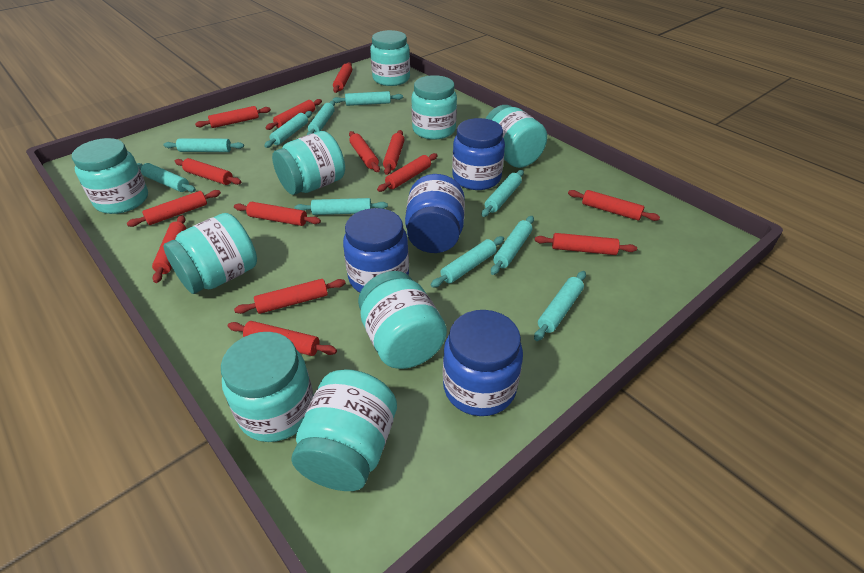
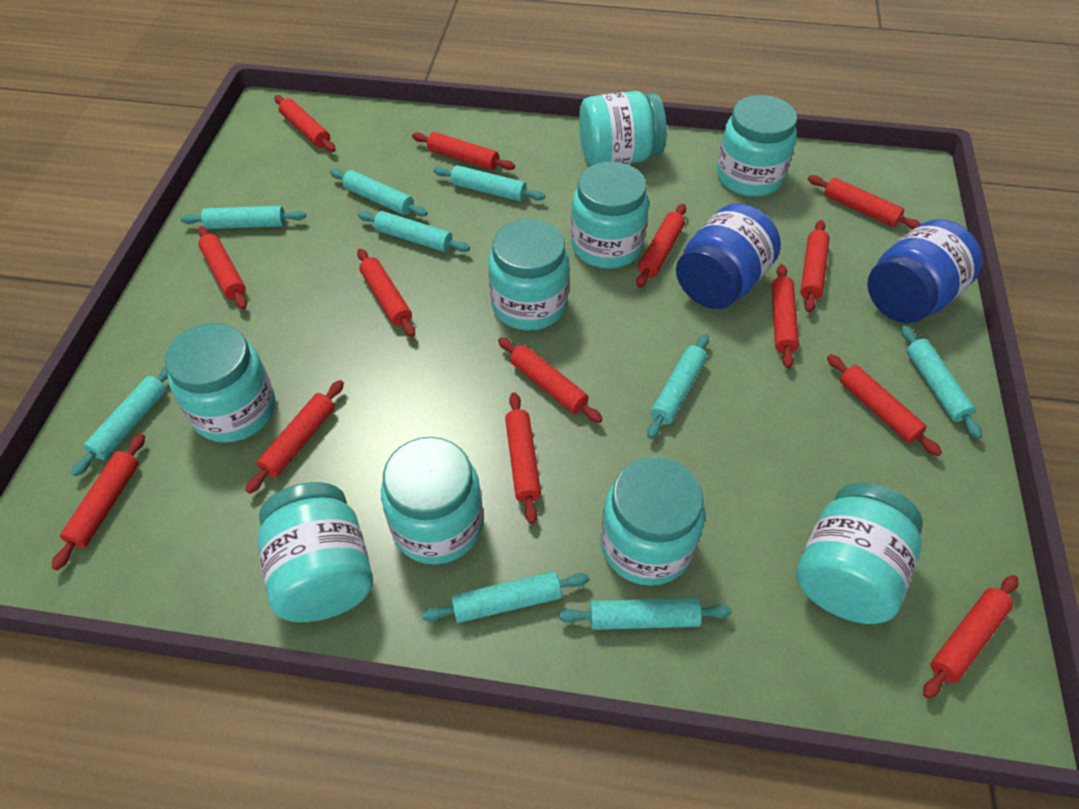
blue jar: 4 -> 2
turquoise rolling pin: 10 -> 9

